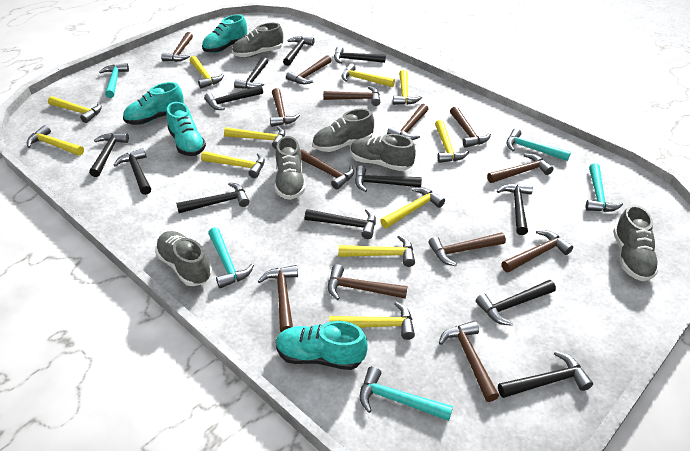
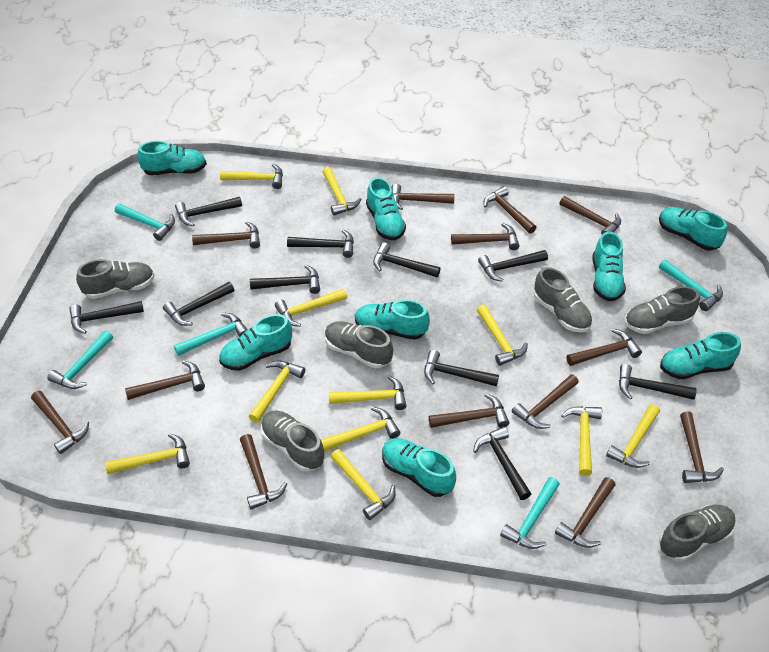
black hammer: 12 -> 10
turquoise shoe: 4 -> 8

